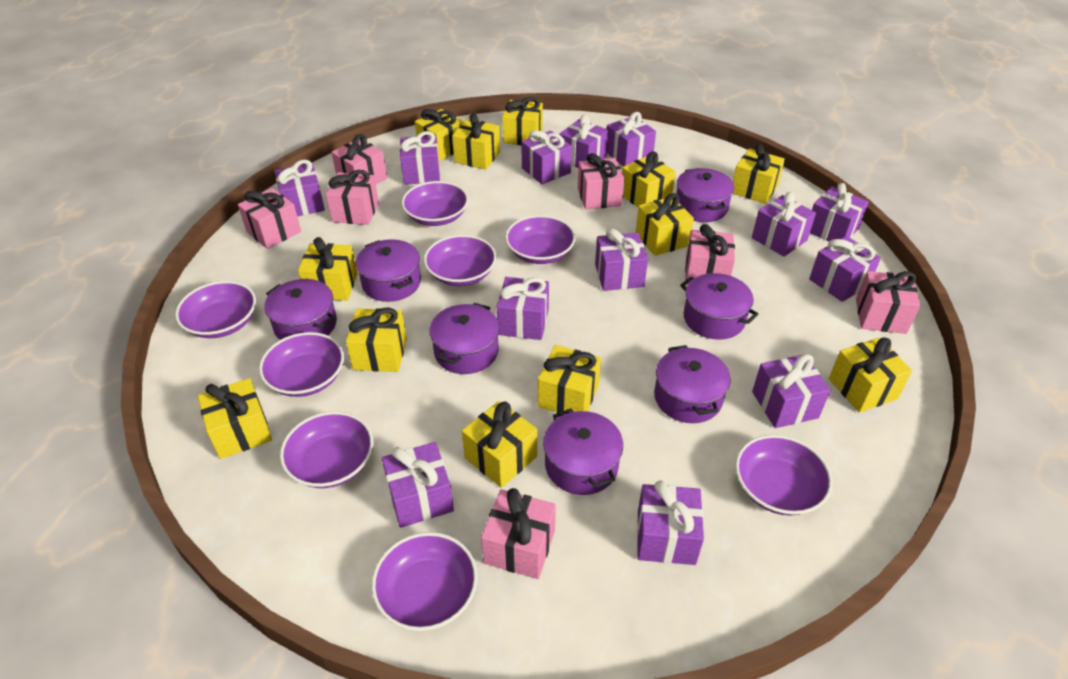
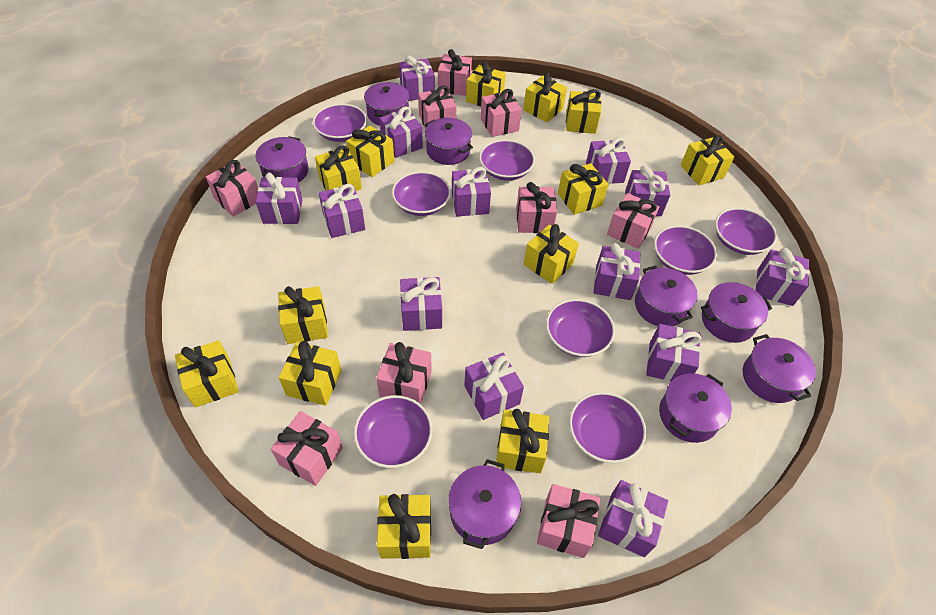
pink gift: 7 -> 9
purple pot: 7 -> 8
yellow gift: 12 -> 13

